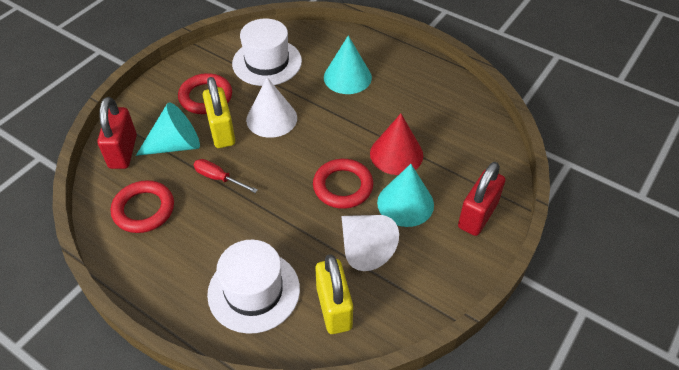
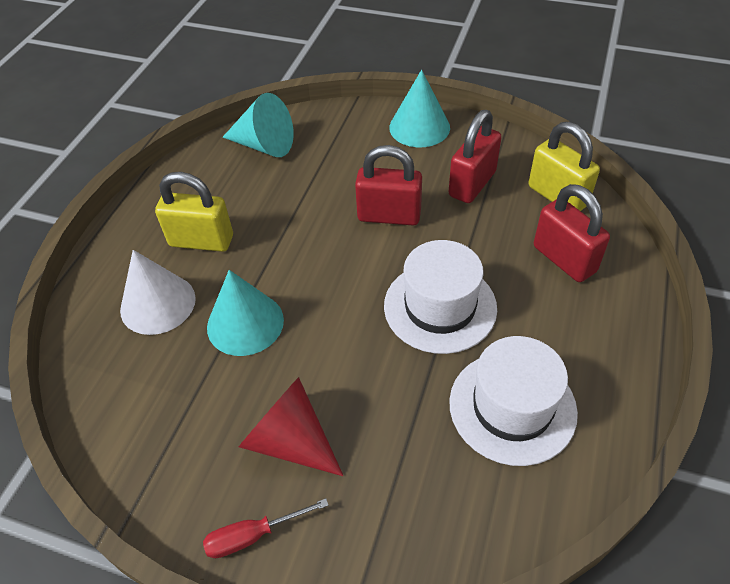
red padlock: 2 -> 3
red ring: 3 -> 0
white cone: 2 -> 1

